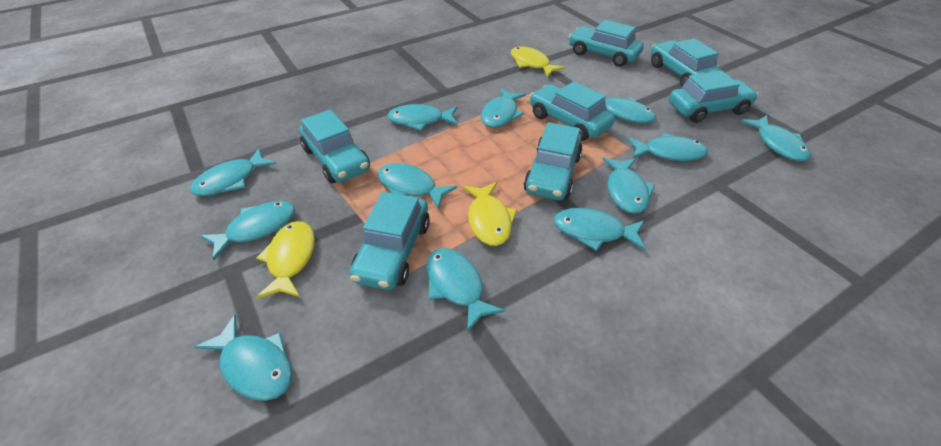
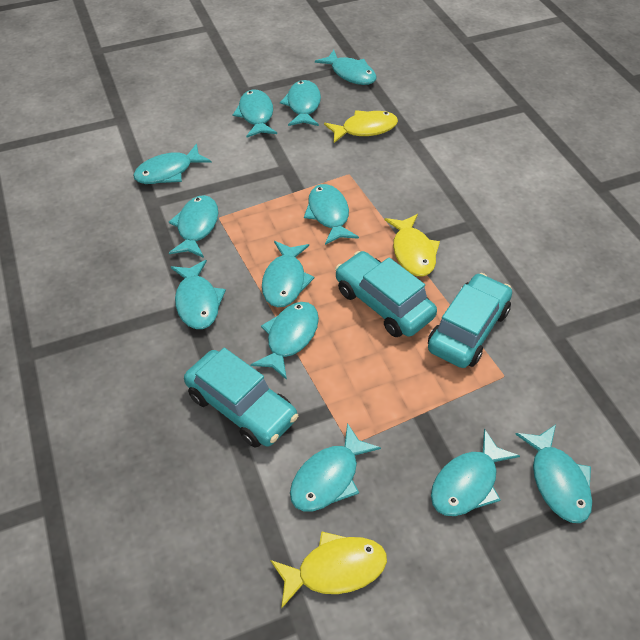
turquoise car: 7 -> 3

